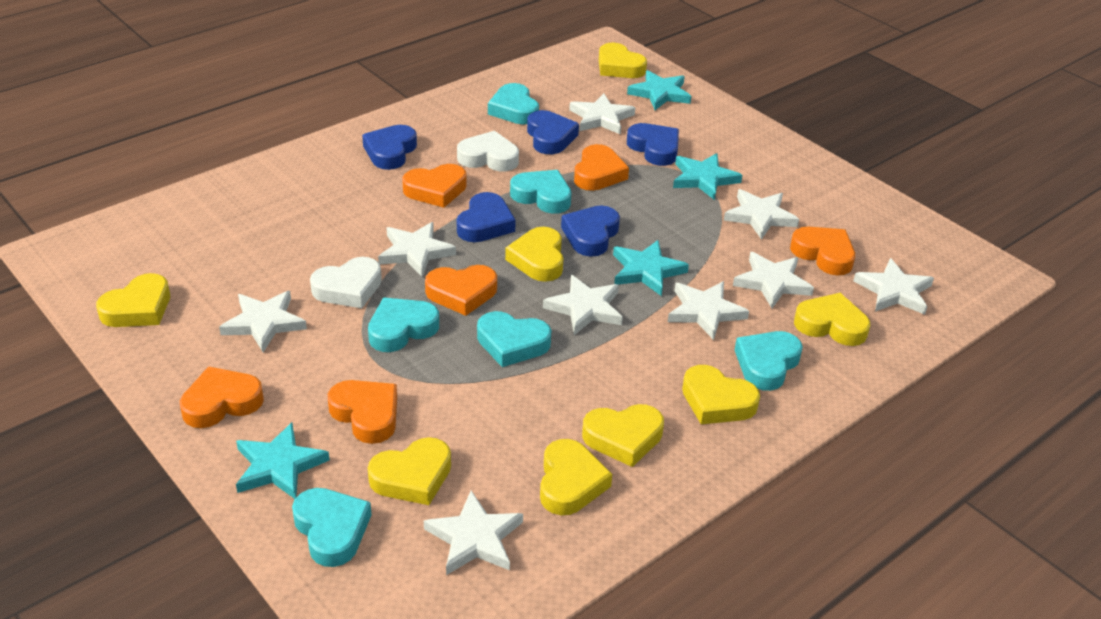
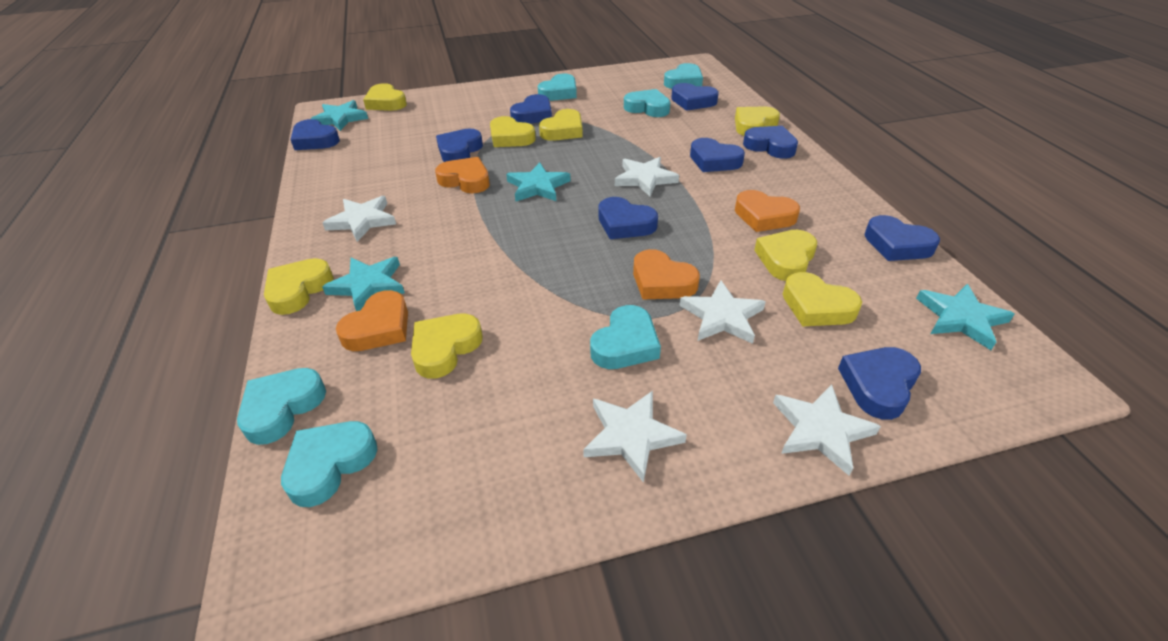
blue heart: 5 -> 9
orange heart: 6 -> 4
white heart: 2 -> 0
white star: 9 -> 5

